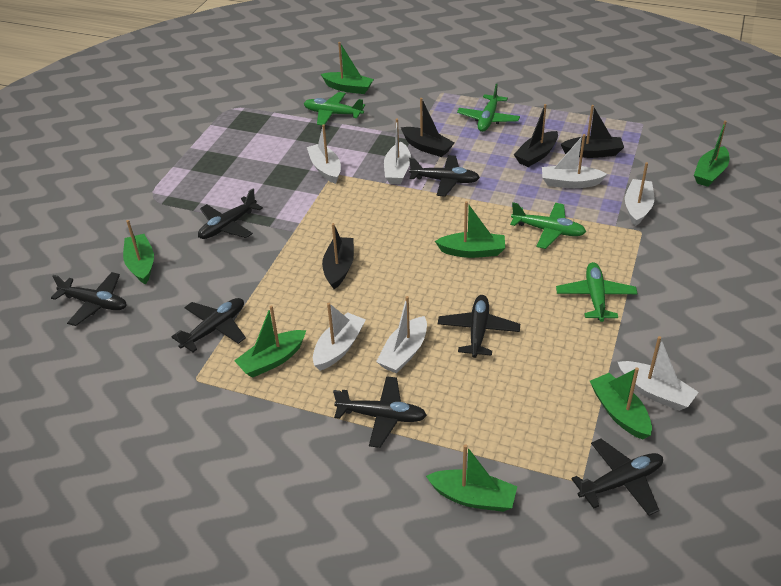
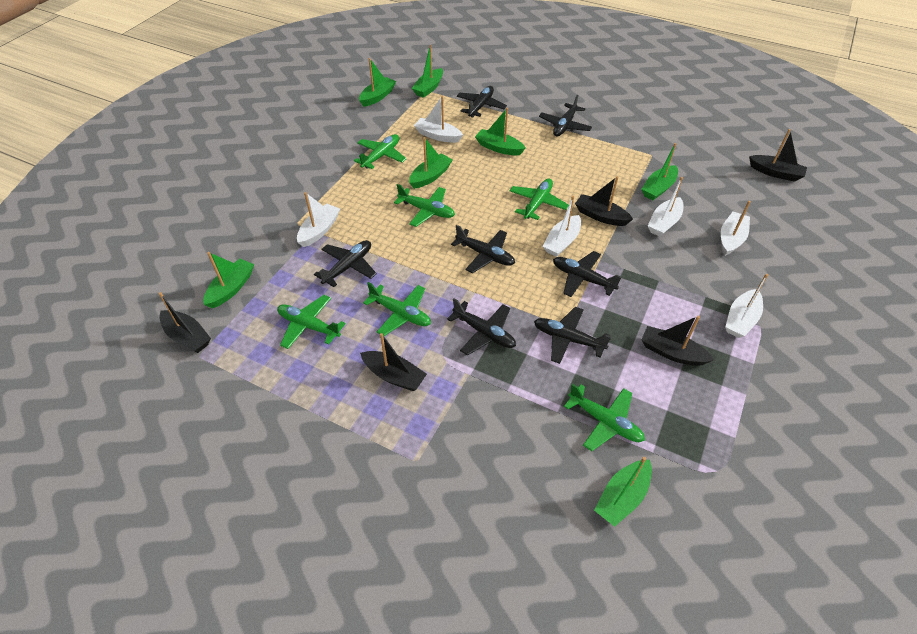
black boat: 4 -> 5
green plane: 4 -> 6
white boat: 7 -> 6

